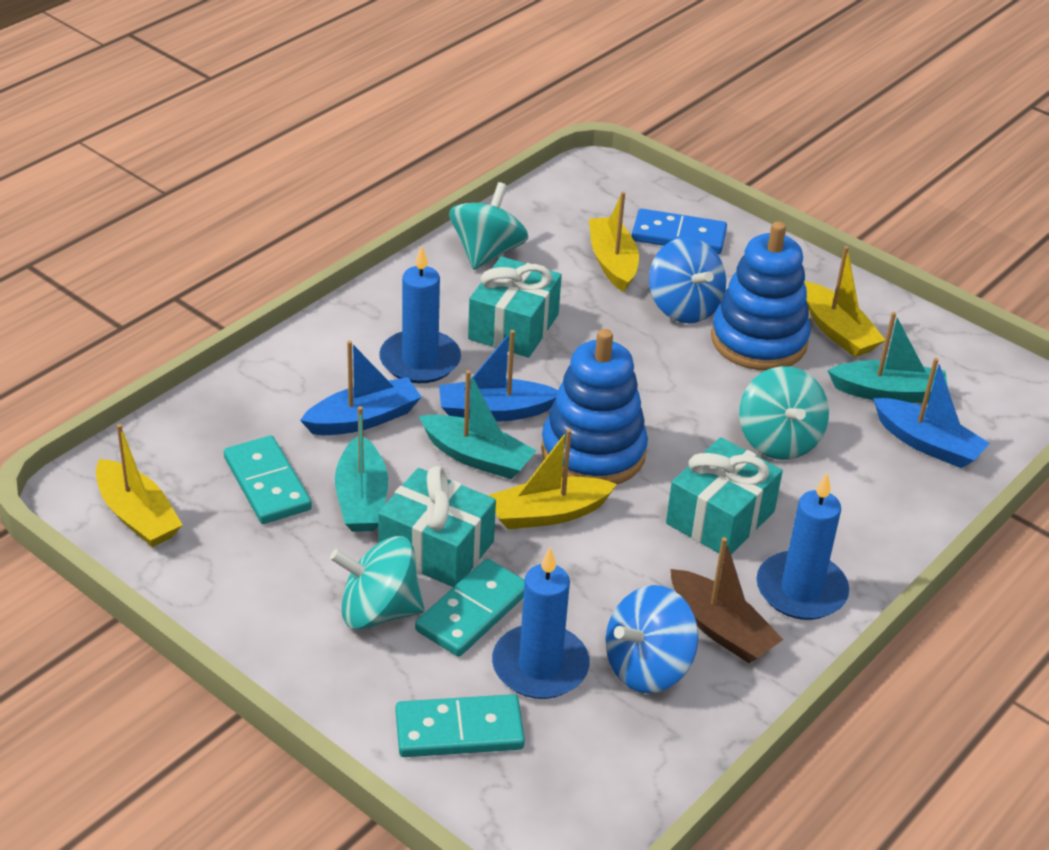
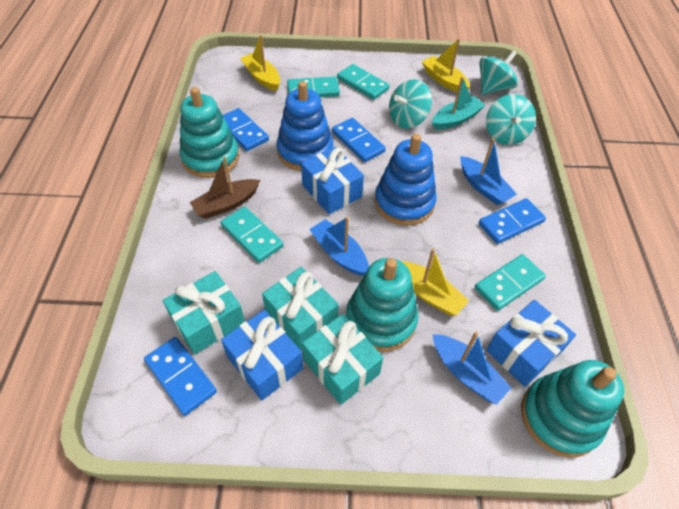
blue candle: 3 -> 0
blue domino: 1 -> 4
blue gift: 0 -> 3
blue spinning top: 2 -> 0
turquoise boat: 3 -> 1
turquoise domino: 3 -> 4
turquoise stacking toy: 0 -> 3
yellow boat: 4 -> 3

